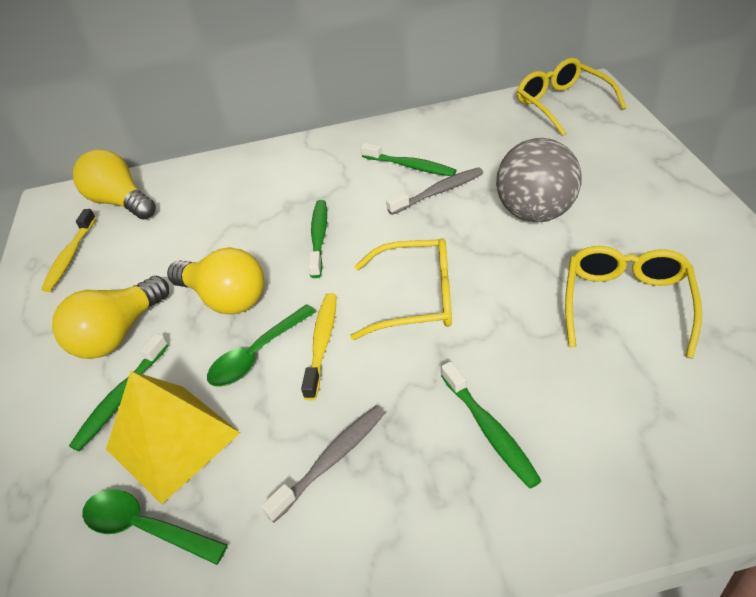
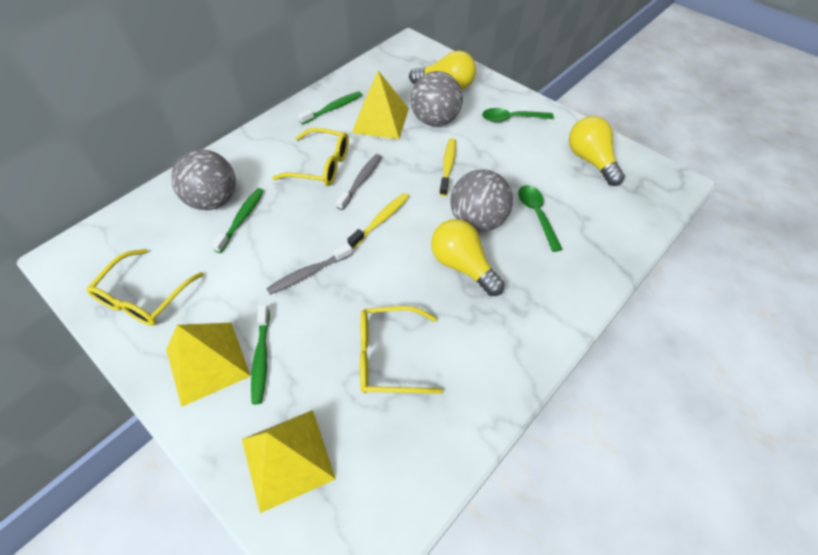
green toothbrush: 4 -> 3
grey ball: 1 -> 3
yellow pyramid: 1 -> 3

